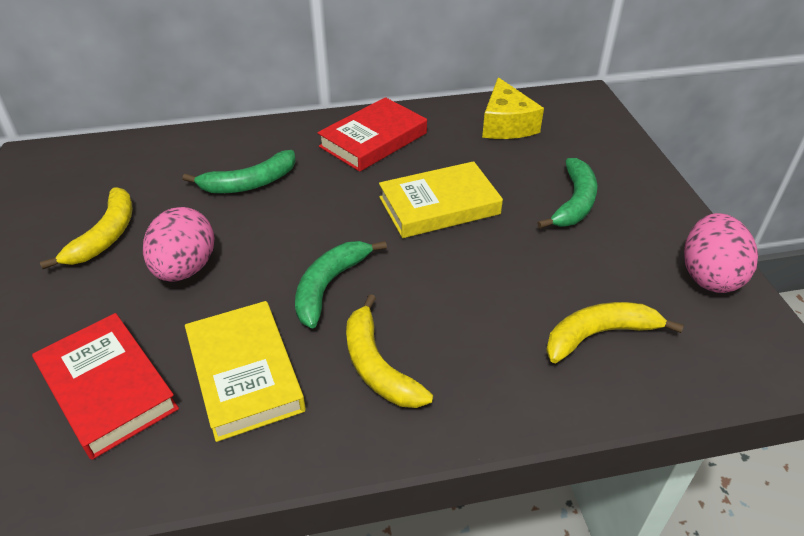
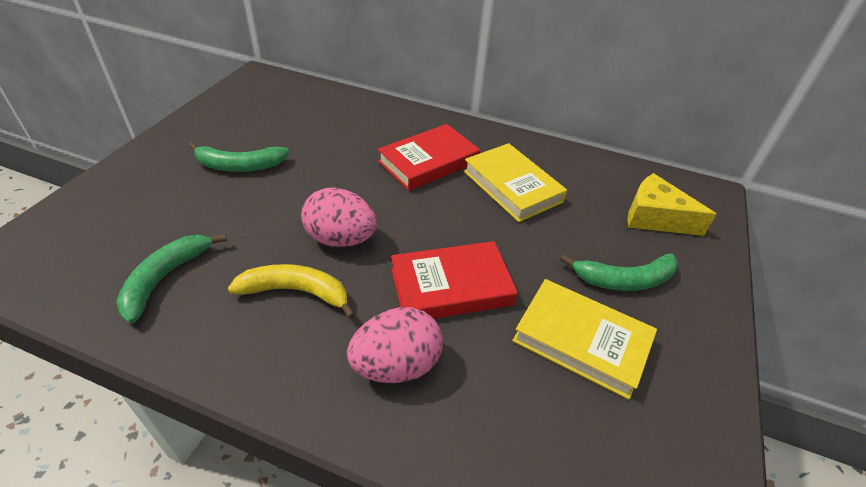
yellow banana: 3 -> 1

